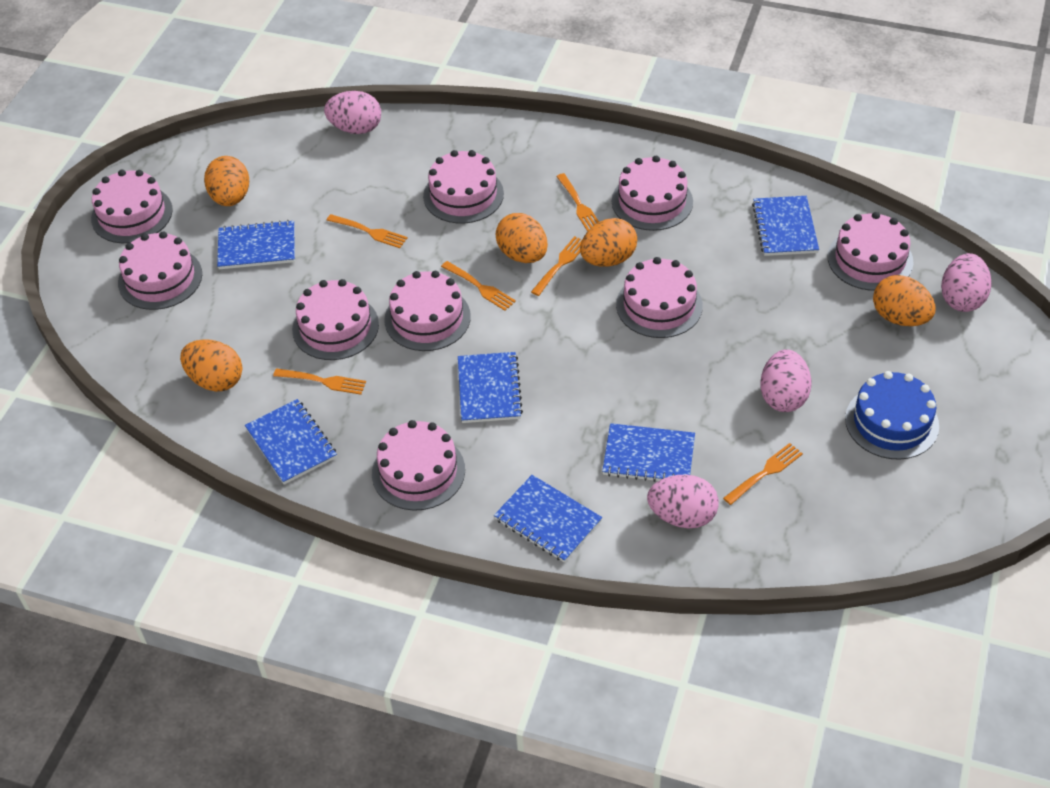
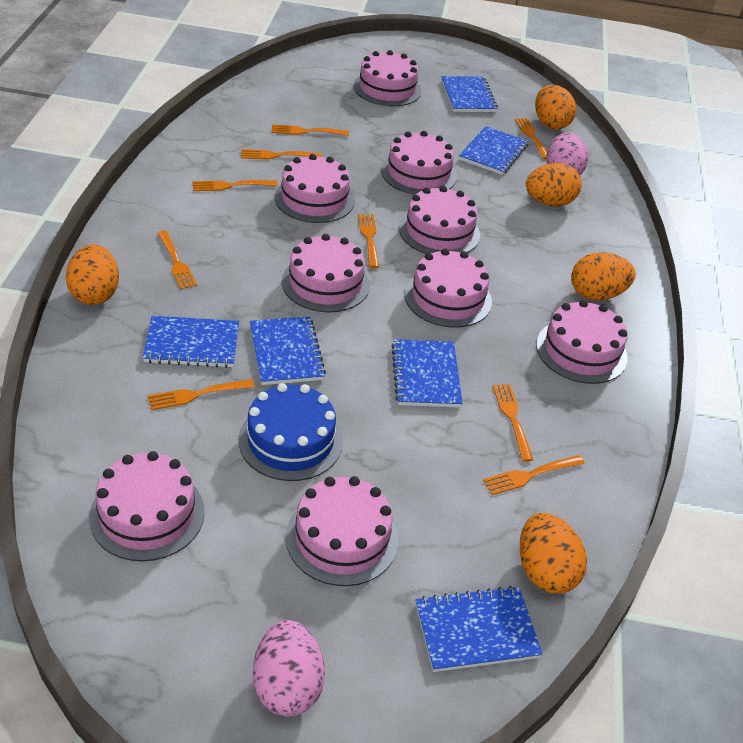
orange fork: 6 -> 9
pink egg: 4 -> 2

